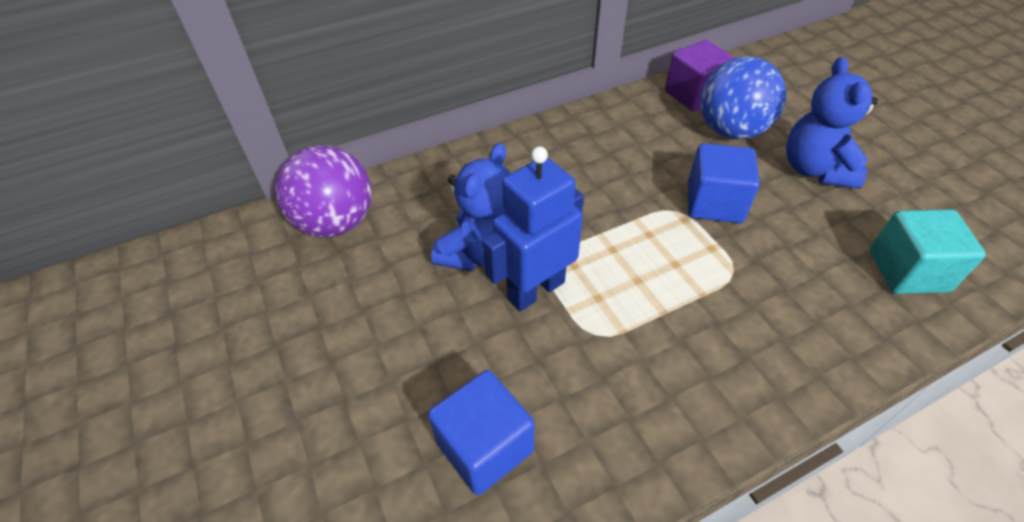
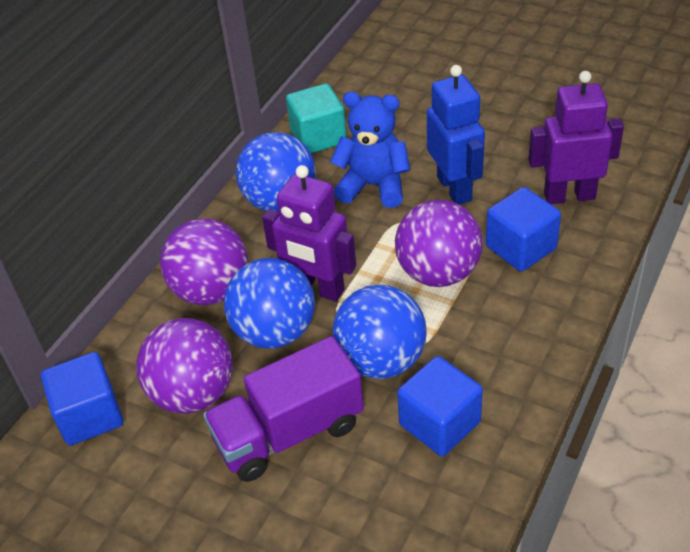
blue ball: 1 -> 3
blue cube: 2 -> 3
blue teddy bear: 2 -> 1
purple ball: 1 -> 3
purple cube: 1 -> 0
purple robot: 0 -> 2
purple truck: 0 -> 1

